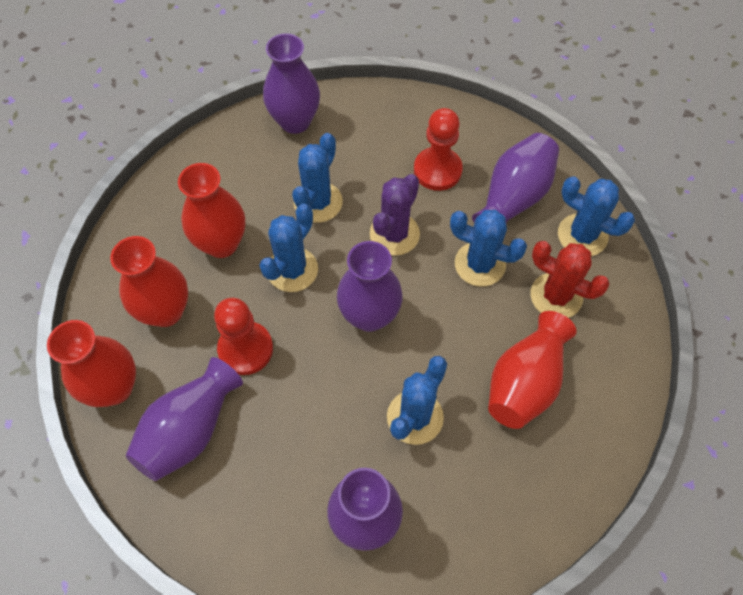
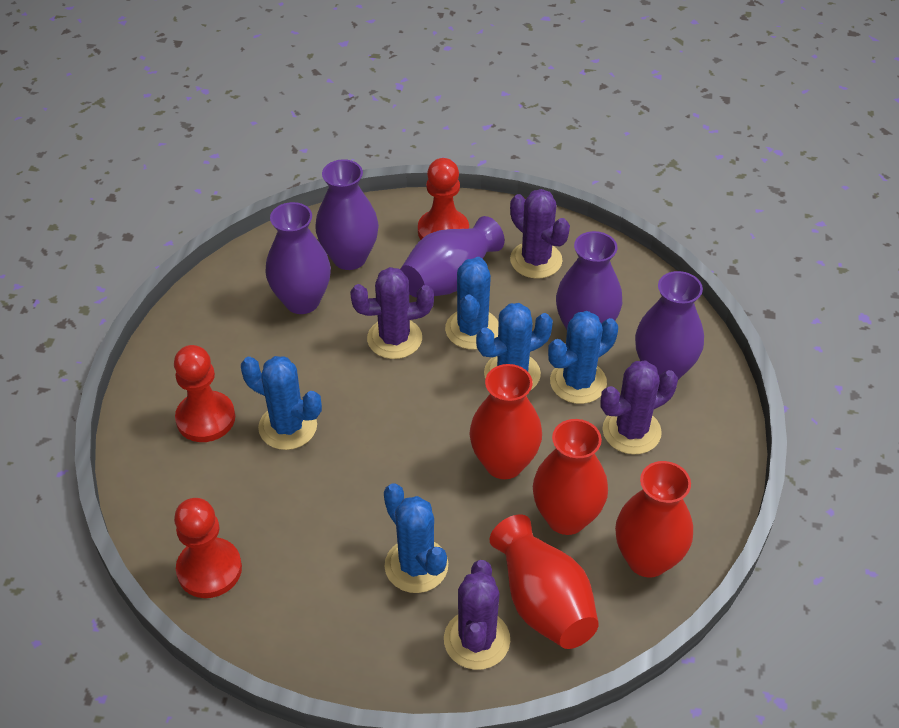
purple cactus: 1 -> 4
red cactus: 1 -> 0
red pawn: 2 -> 3

